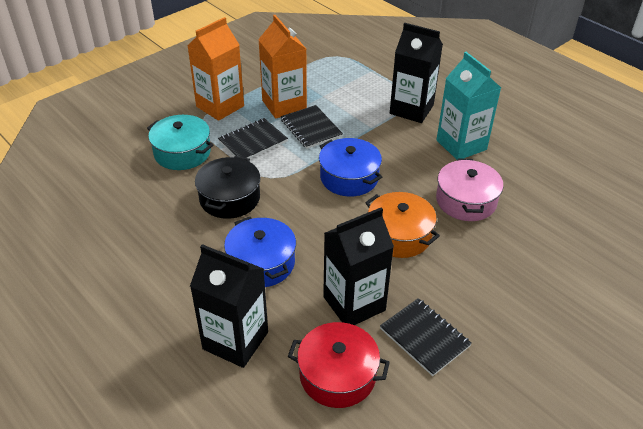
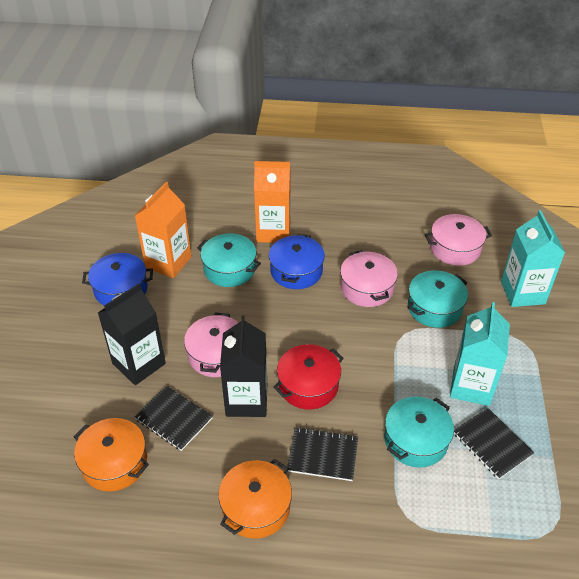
black carton: 3 -> 2
black pot: 1 -> 0
orange pot: 1 -> 2
pink pot: 1 -> 3
turquoise carton: 1 -> 2
turquoise pot: 1 -> 3

